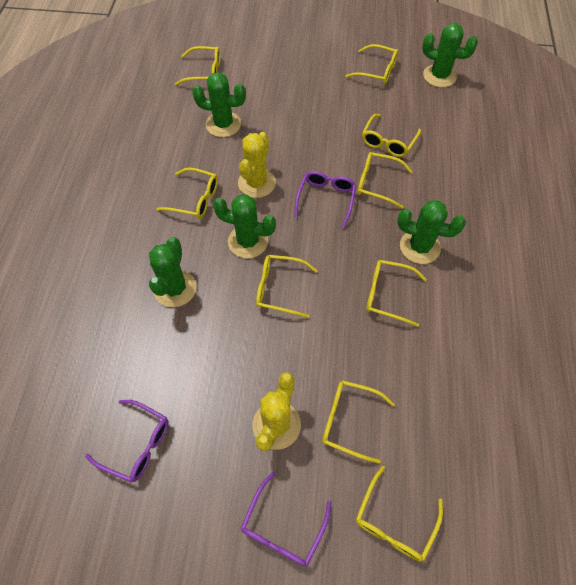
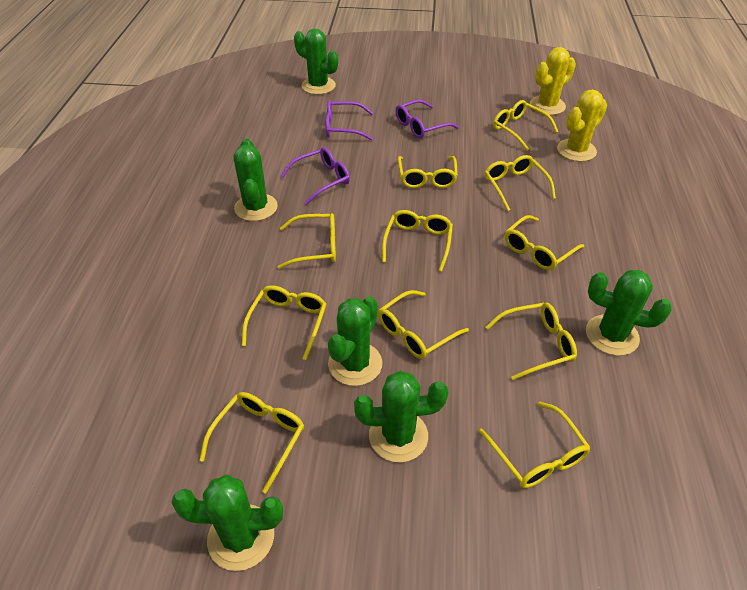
green cactus: 5 -> 6
yellow glasses: 9 -> 11

